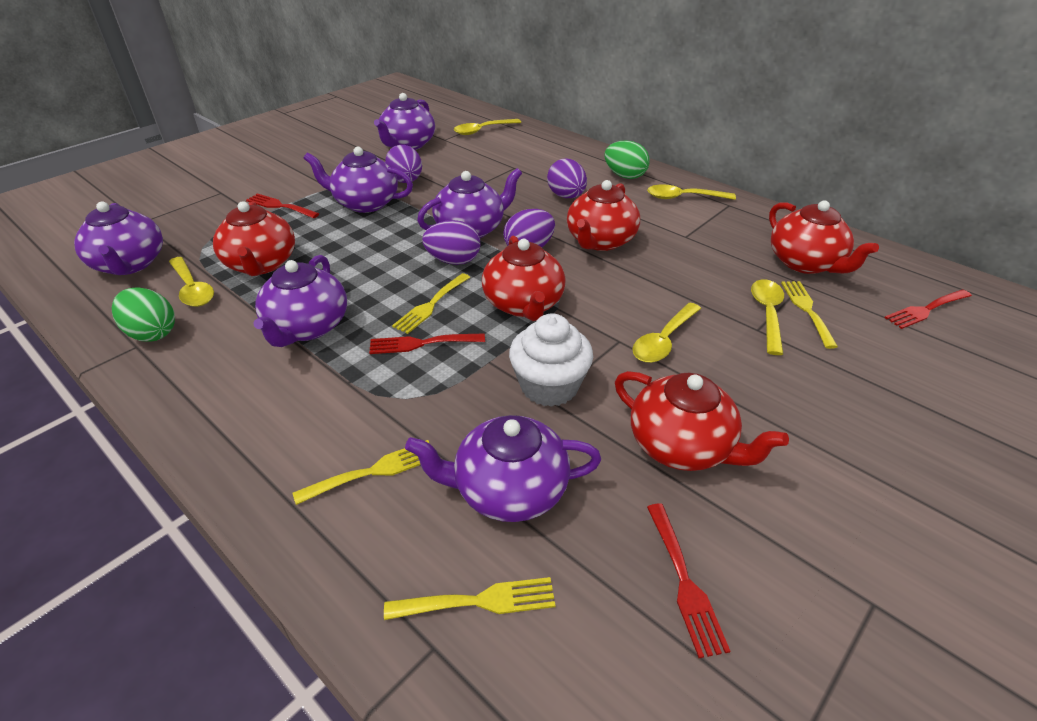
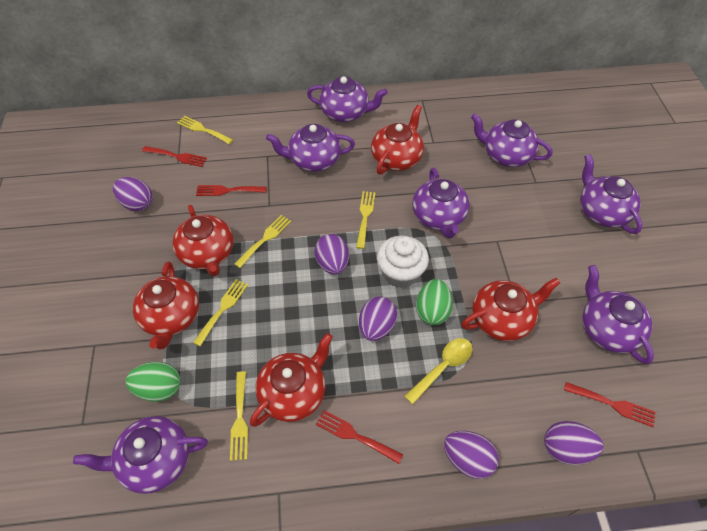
purple egg: 4 -> 5
purple teapot: 6 -> 7
yellow fork: 4 -> 5
yellow spoon: 5 -> 1

